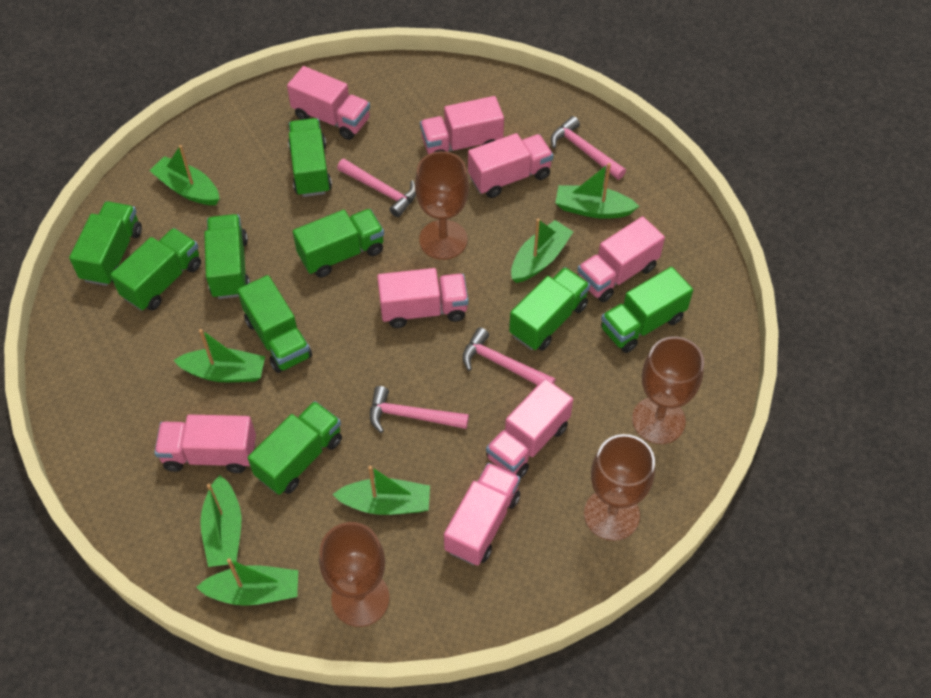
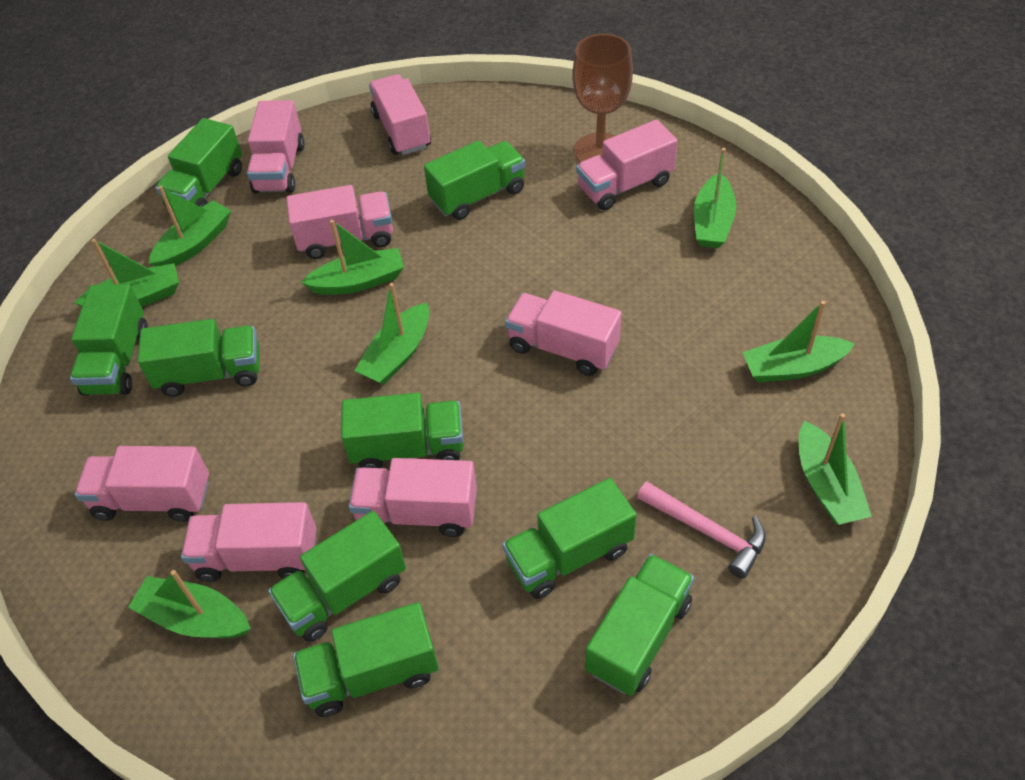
brown goblet: 4 -> 1
green boat: 7 -> 8
pink hammer: 4 -> 1

